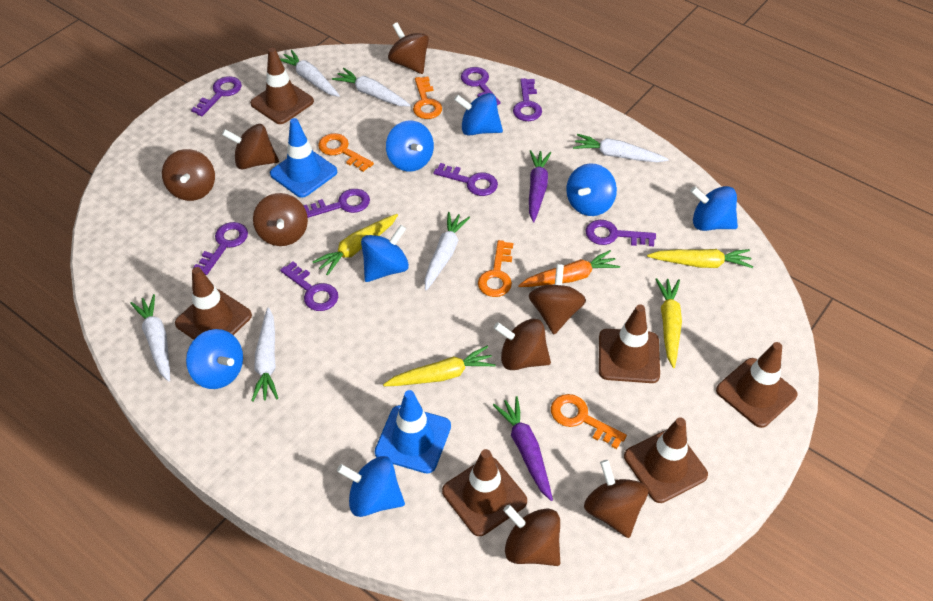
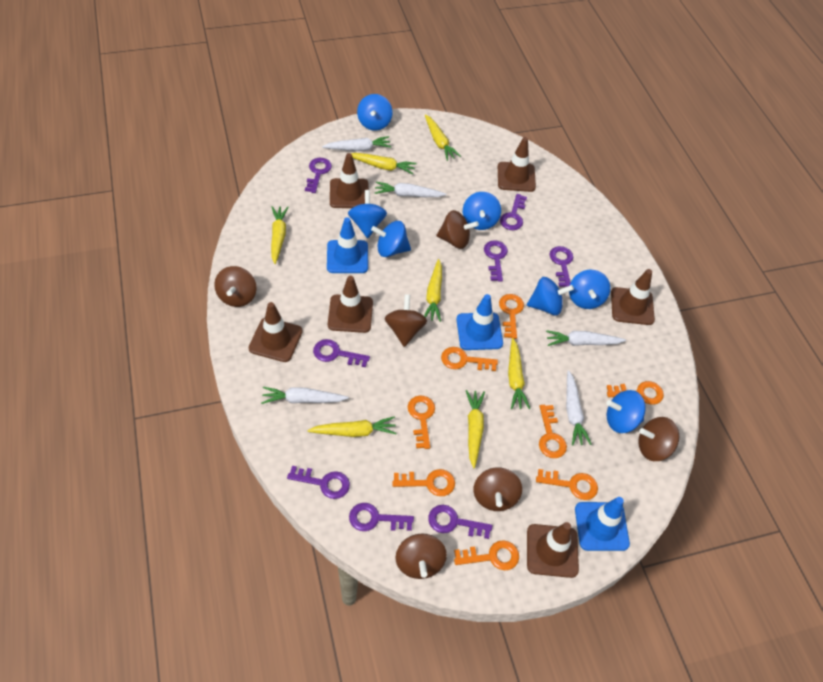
blue traffic cone: 2 -> 3
brown spinning top: 8 -> 6
orange carrot: 1 -> 0
orange key: 4 -> 8
purple carrot: 2 -> 0
white carrot: 6 -> 5
yellow carrot: 4 -> 7

